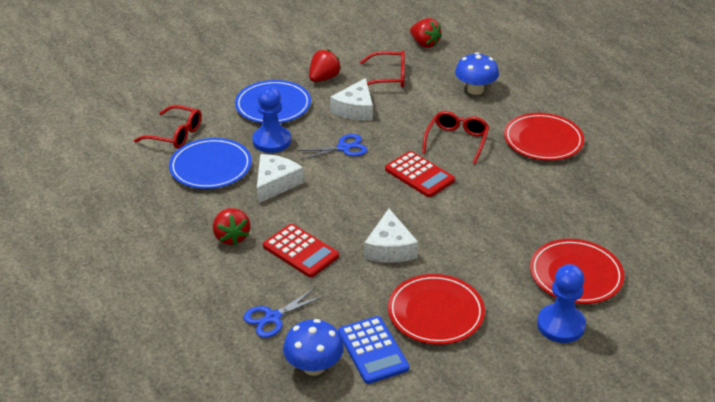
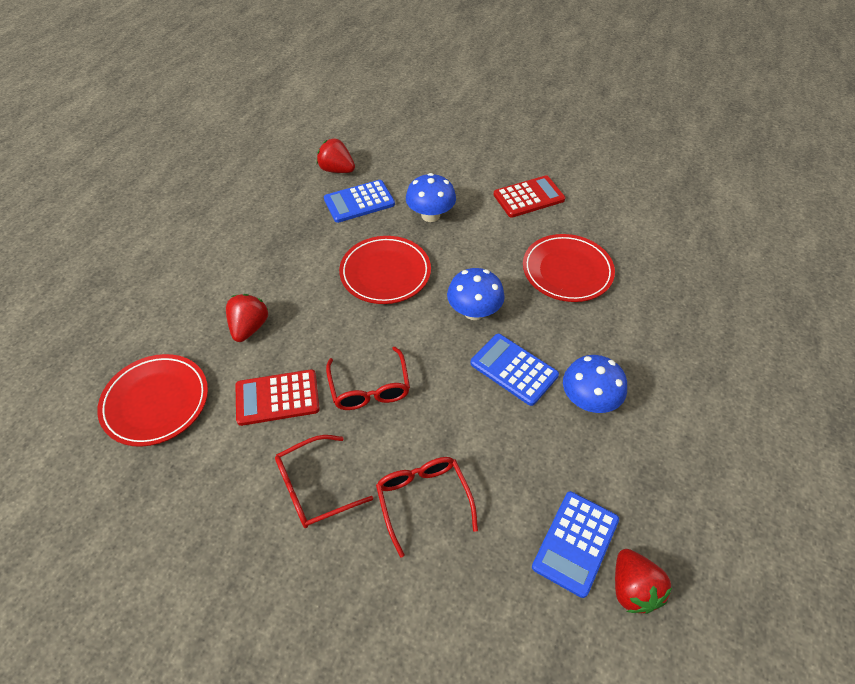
blue calculator: 1 -> 3
blue mushroom: 2 -> 3
blue pawn: 2 -> 0
blue plate: 2 -> 0
blue scissors: 2 -> 0
white cheese: 3 -> 0

